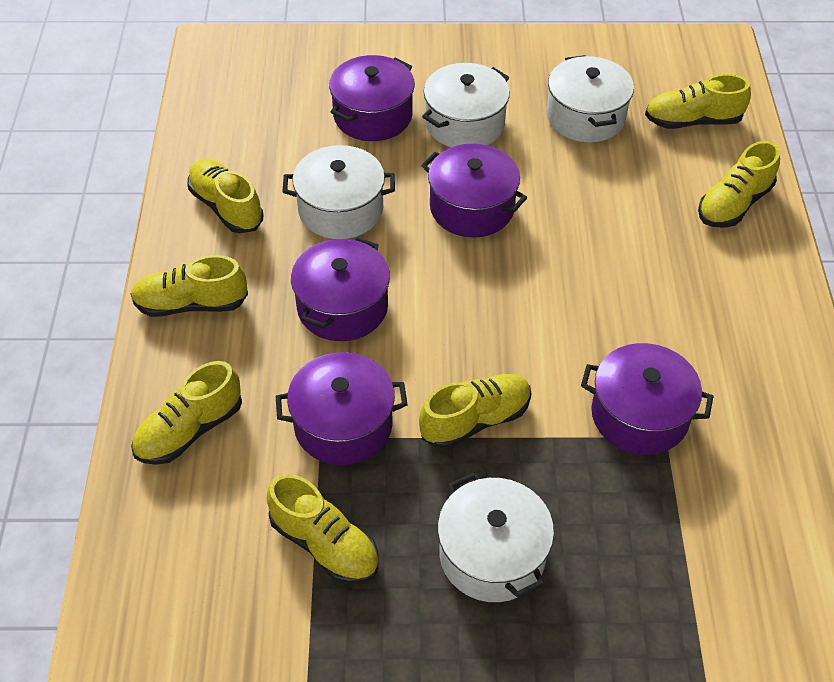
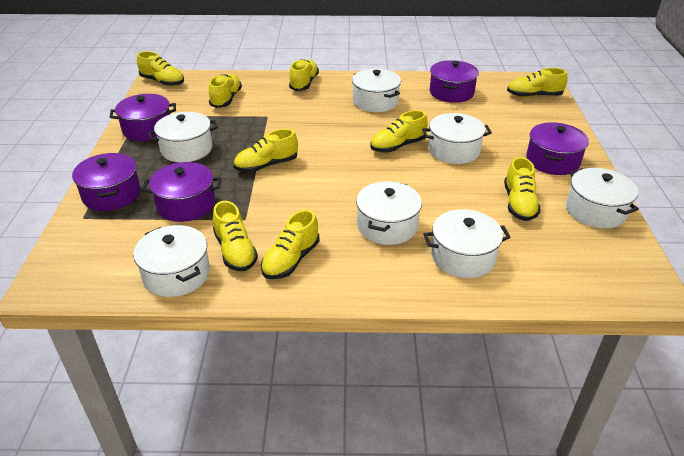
white pot: 4 -> 7
yellow shoe: 7 -> 9

